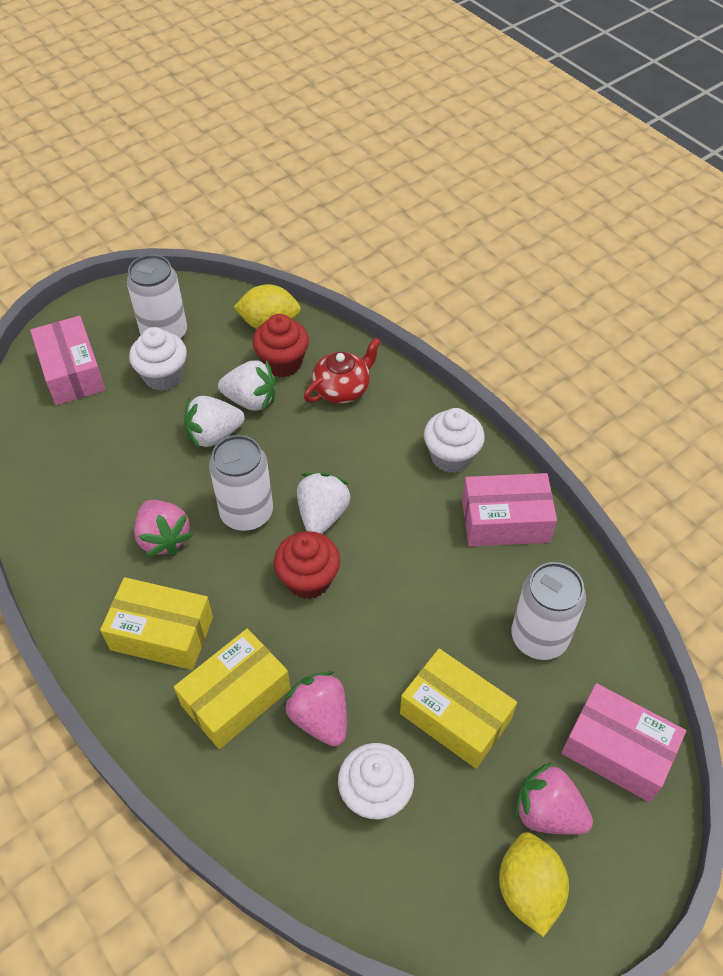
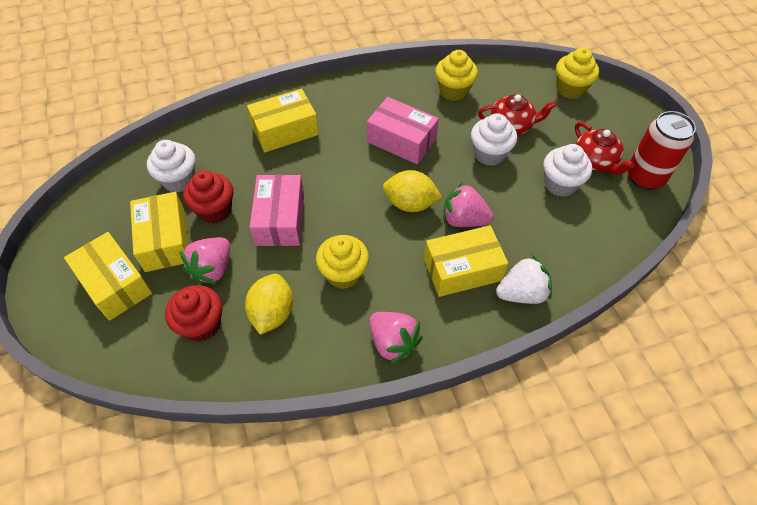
pink box: 3 -> 2
red can: 0 -> 1
red teapot: 1 -> 2
white can: 3 -> 0
white strawberry: 3 -> 1
yellow box: 3 -> 4
yellow cupcake: 0 -> 3

